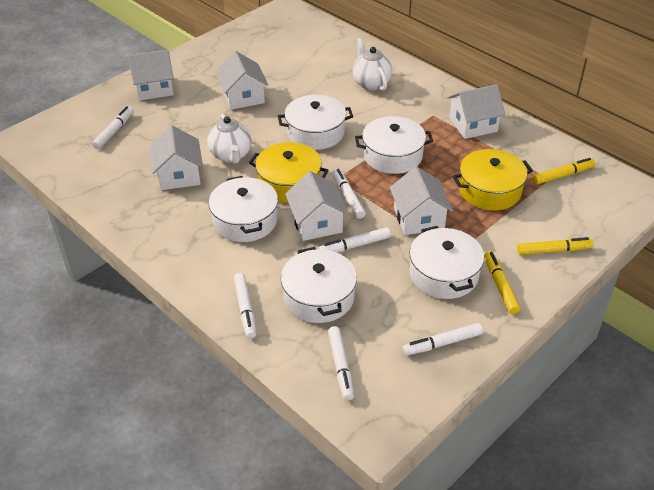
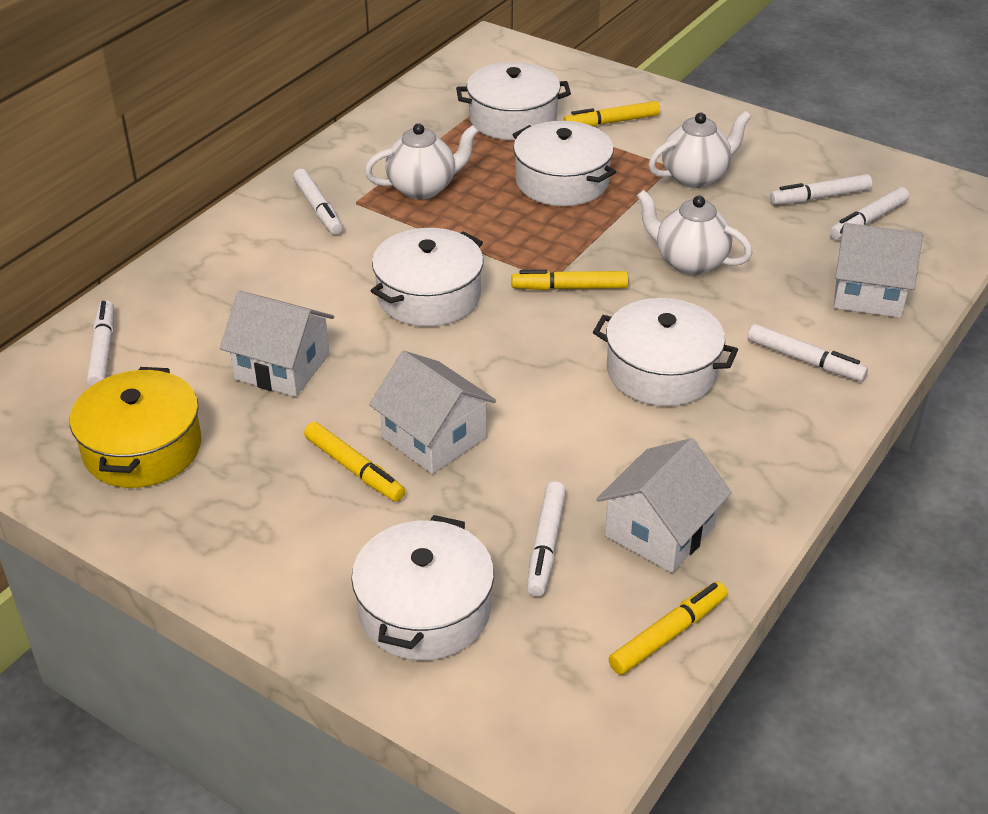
white house: 6 -> 4
white teapot: 2 -> 3
yellow marker: 3 -> 4
yellow pot: 2 -> 1

